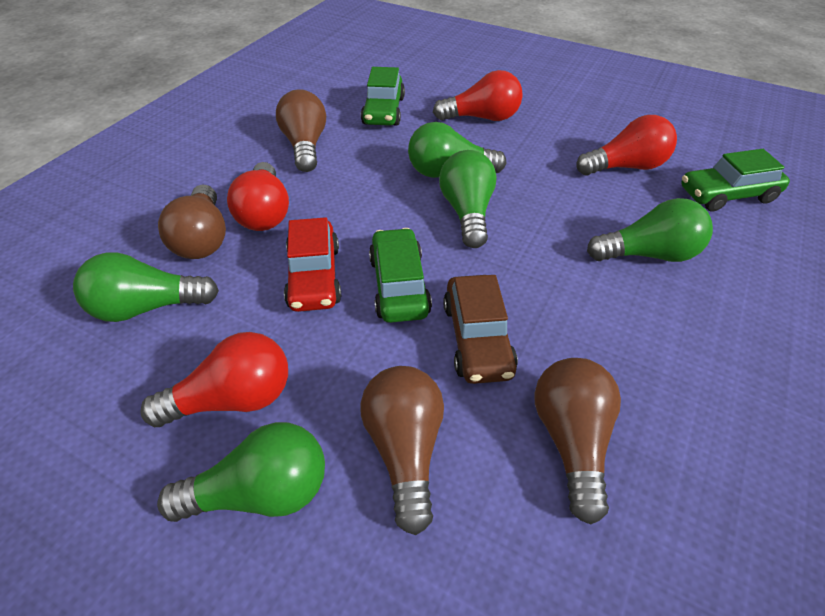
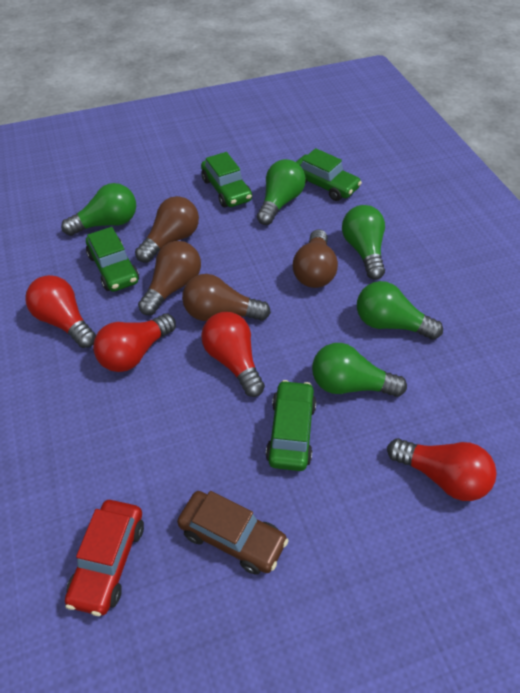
green car: 3 -> 4

